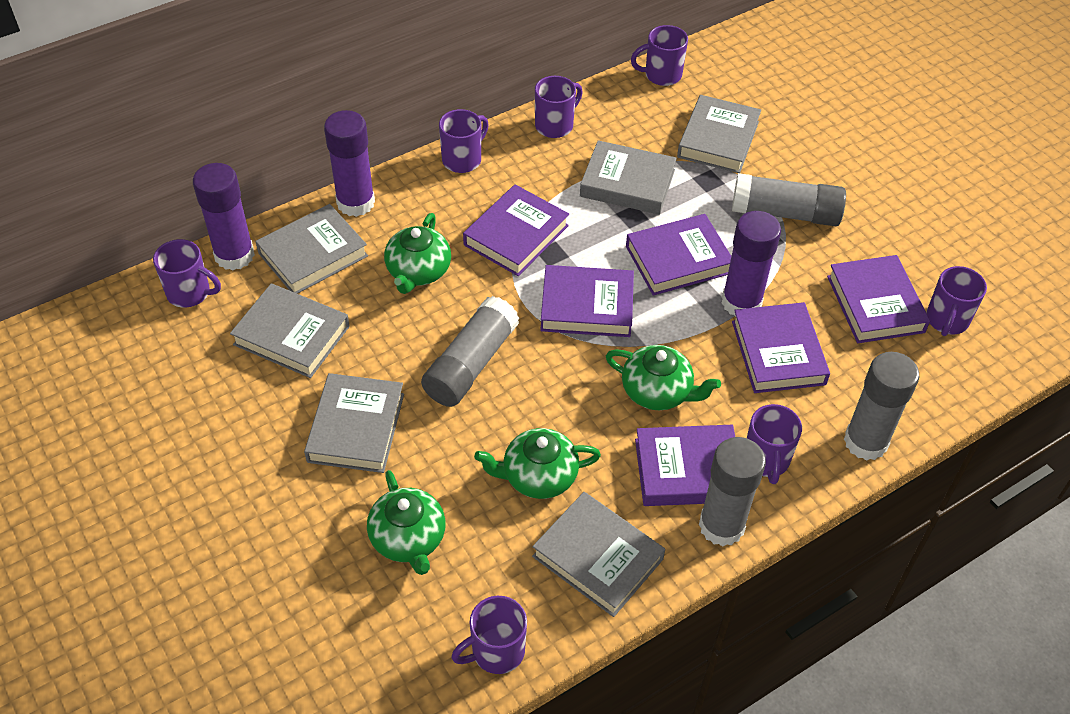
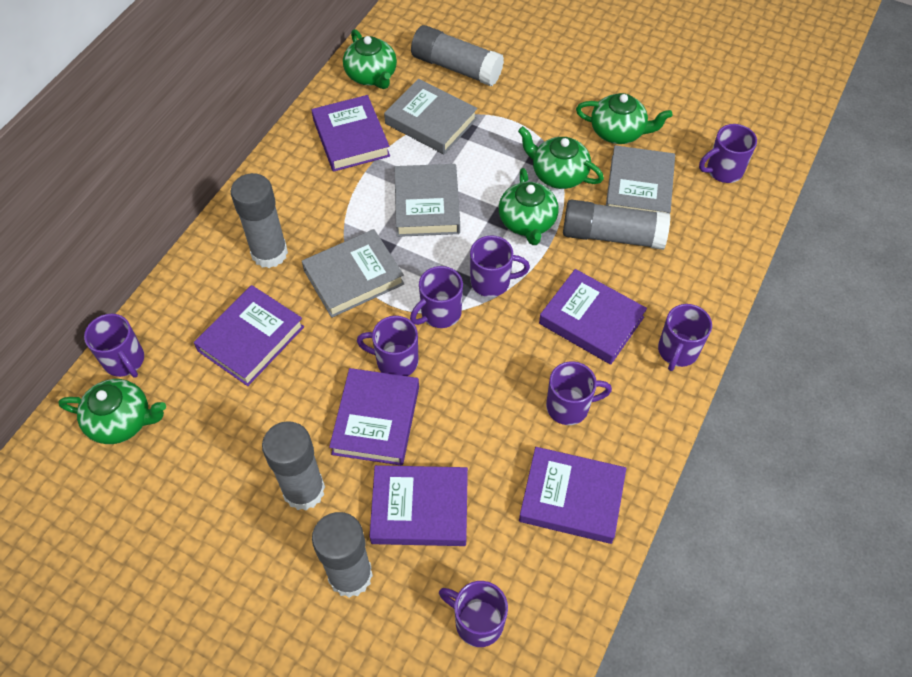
green teapot: 4 -> 5
grey book: 6 -> 4
grey glue stick: 4 -> 5
purple glue stick: 3 -> 0
purple mug: 7 -> 8

